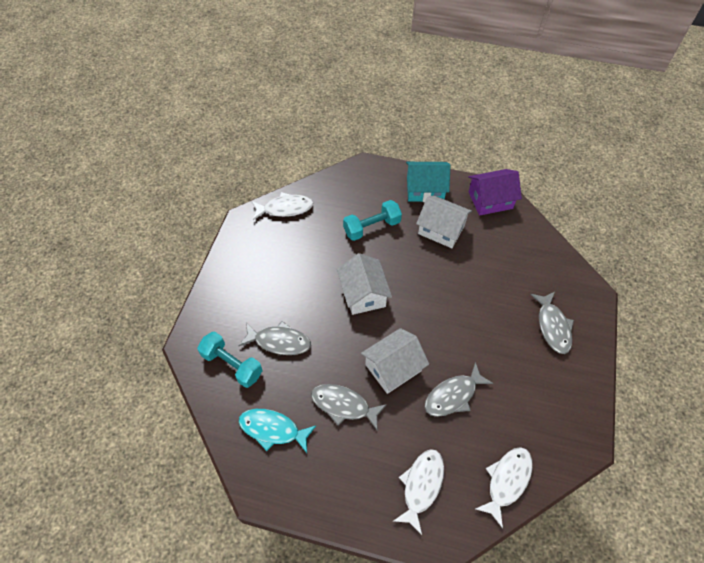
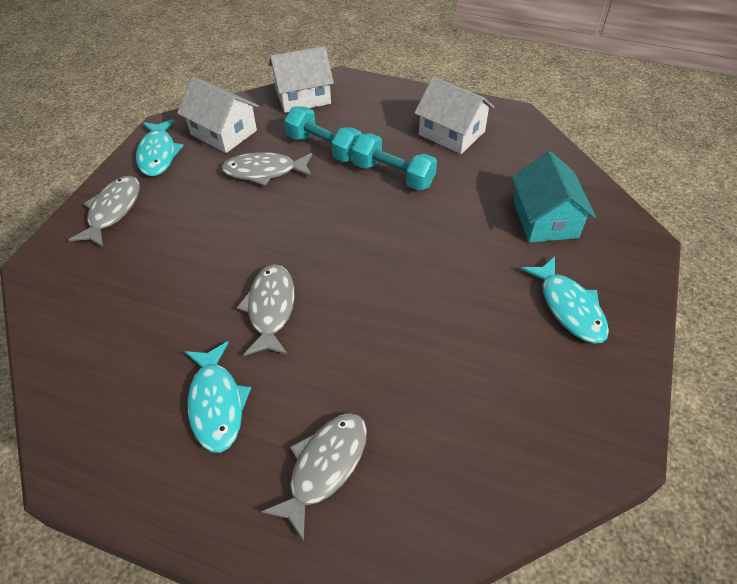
purple house: 1 -> 0
turquoise fish: 1 -> 3
white fish: 3 -> 0

